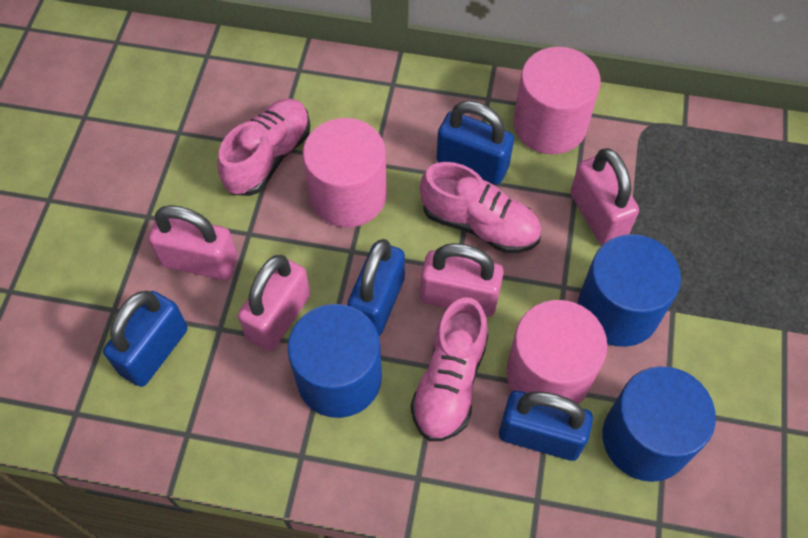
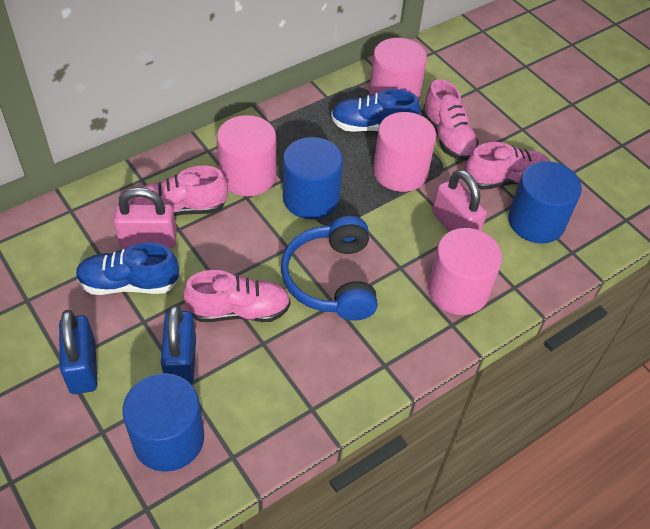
blue headphones: 0 -> 1
blue padlock: 4 -> 2
blue shoe: 0 -> 2
pink cylinder: 3 -> 4
pink padlock: 4 -> 2
pink shoe: 3 -> 4

